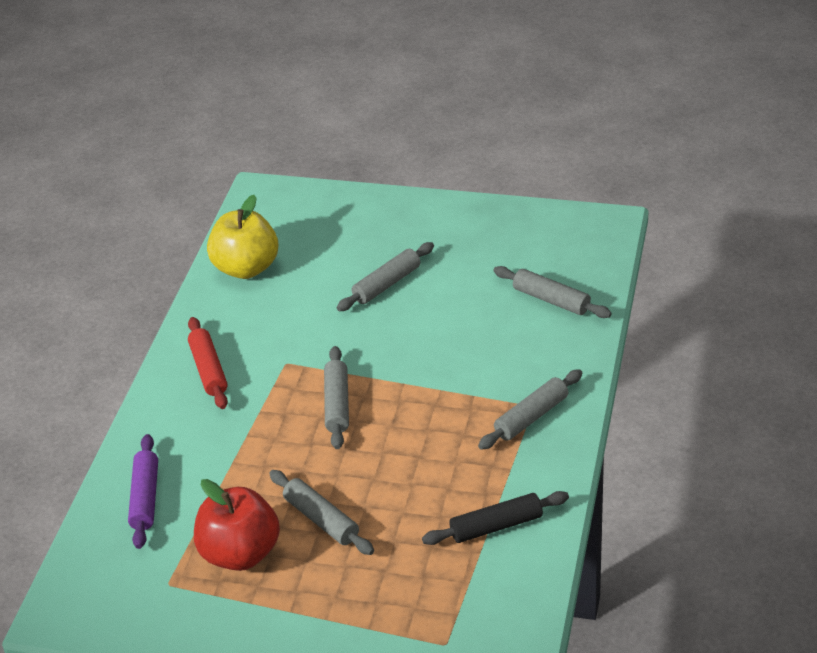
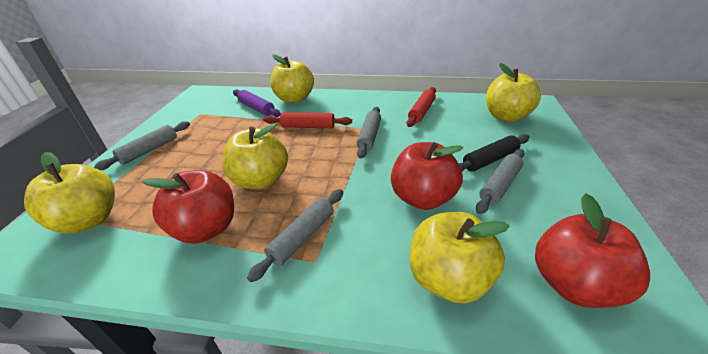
grey rolling pin: 5 -> 4
red apple: 1 -> 3
red rolling pin: 1 -> 2
yellow apple: 1 -> 5

